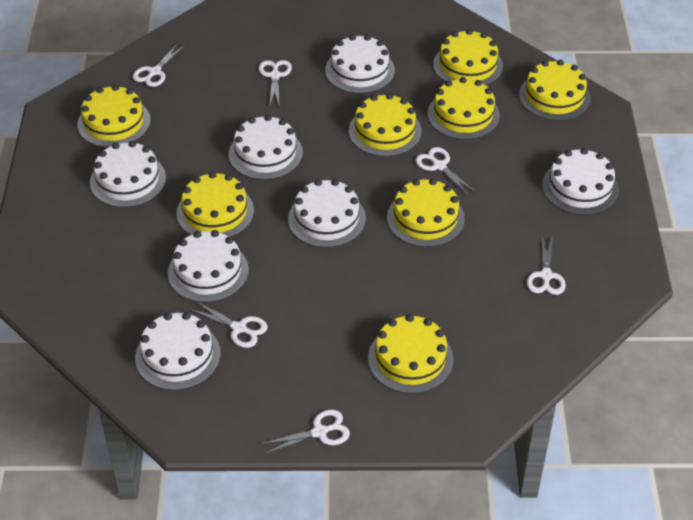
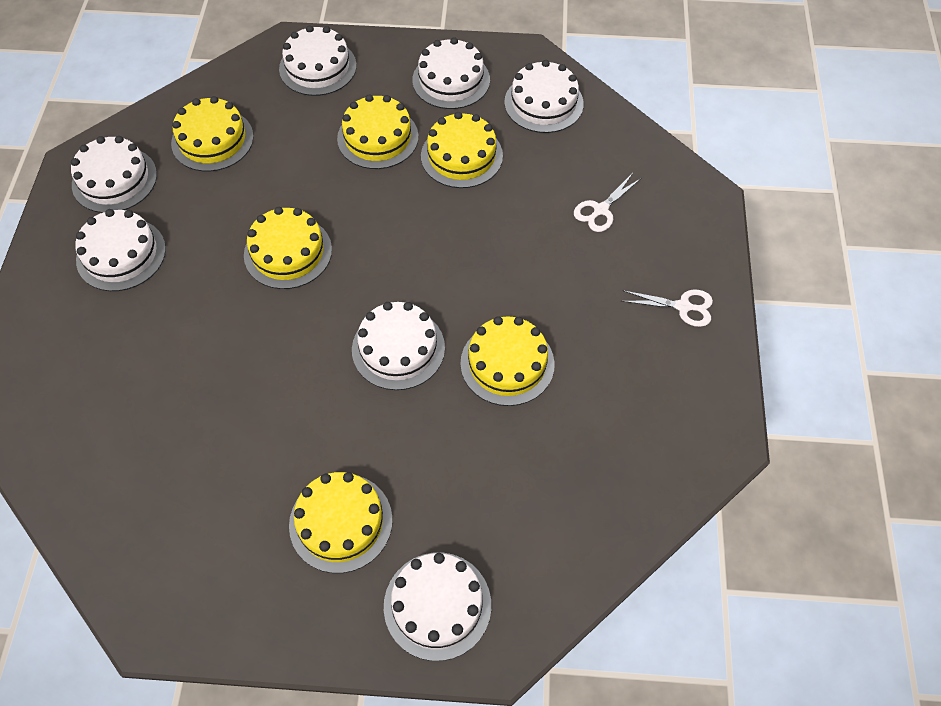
white scissors: 6 -> 2
yellow cake: 8 -> 6

